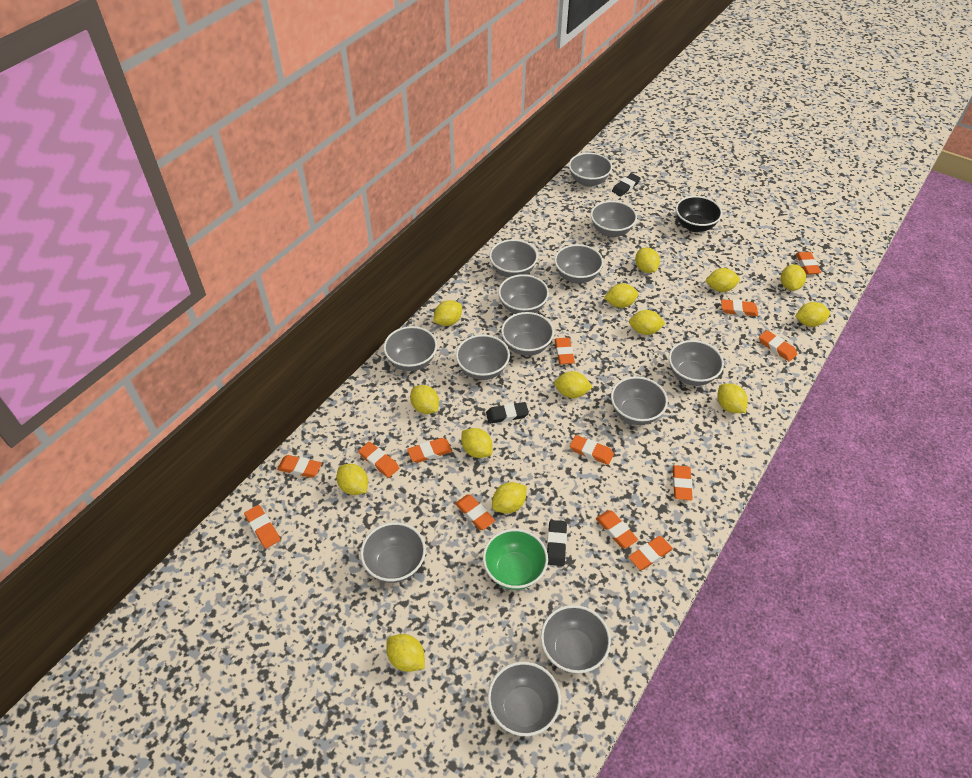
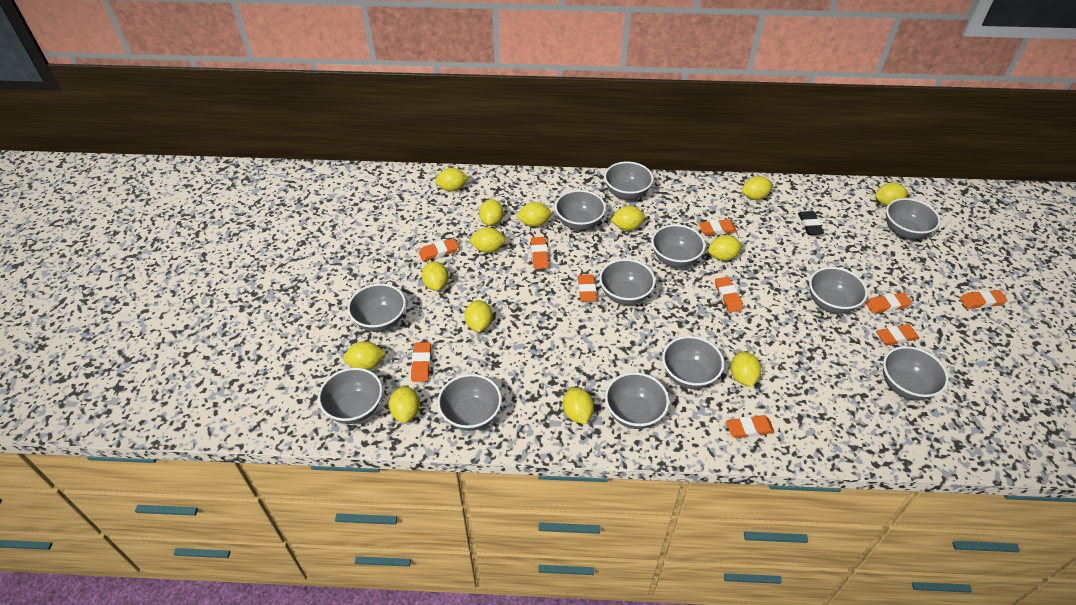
black bowl: 1 -> 0
black eraser: 3 -> 1
green bowl: 1 -> 0
grey bowl: 13 -> 12
orange eraser: 13 -> 10

